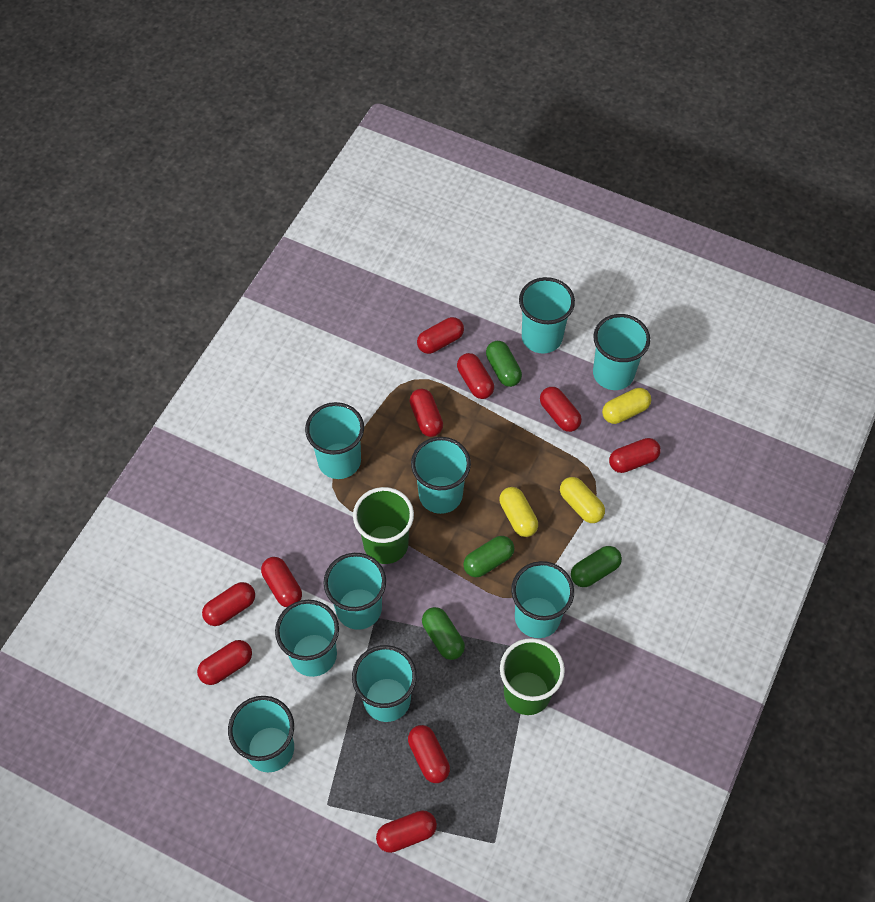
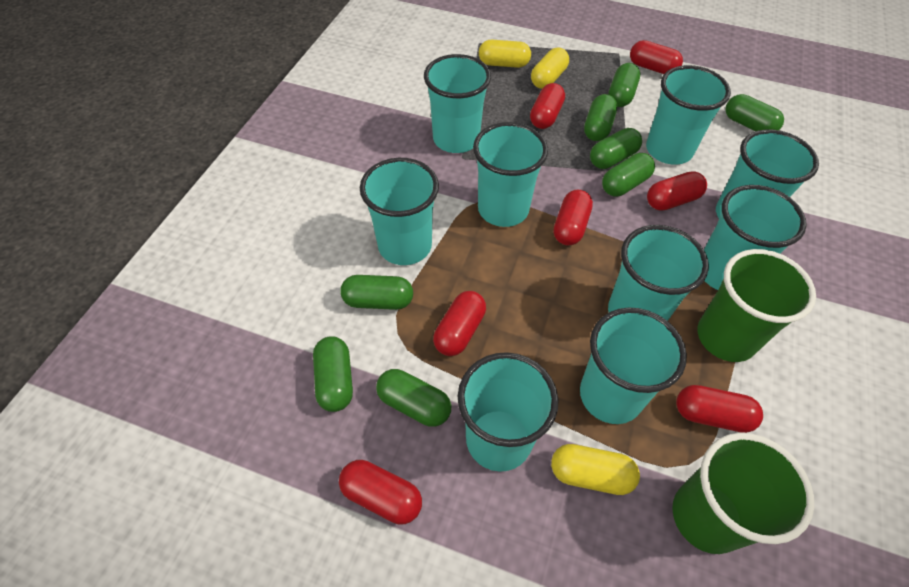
green capsule: 4 -> 8
red capsule: 10 -> 7

